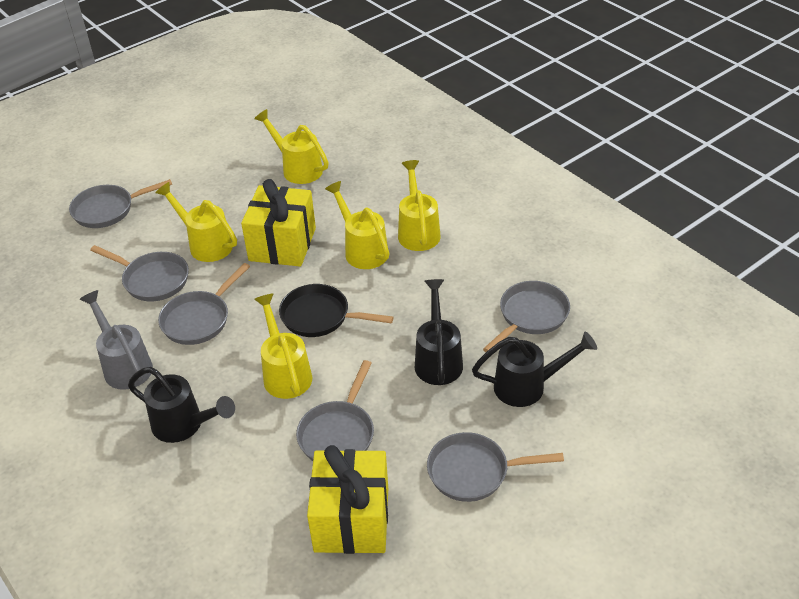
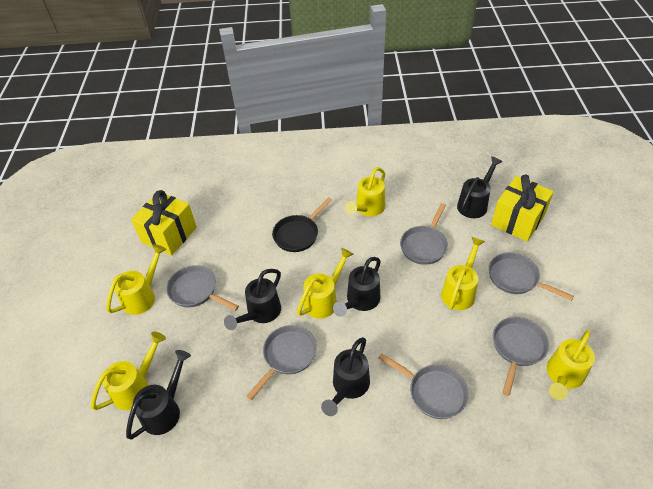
black watering can: 3 -> 5
grey watering can: 1 -> 0
yellow watering can: 5 -> 6

